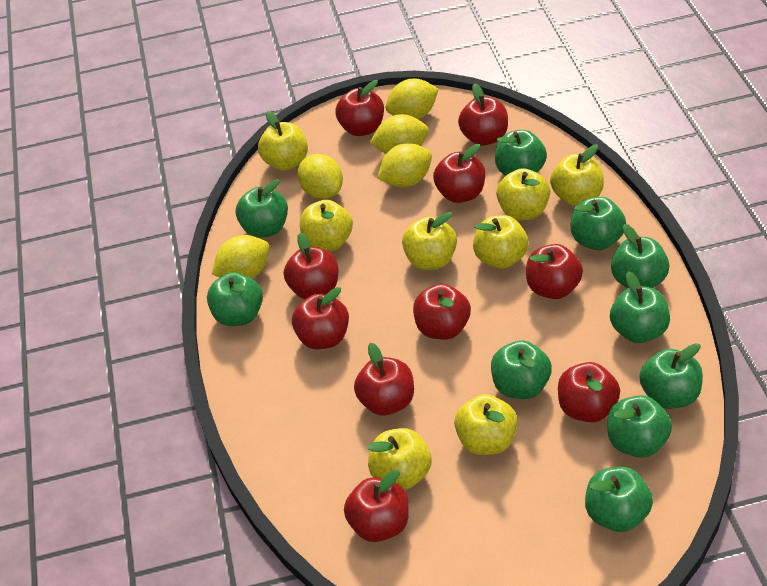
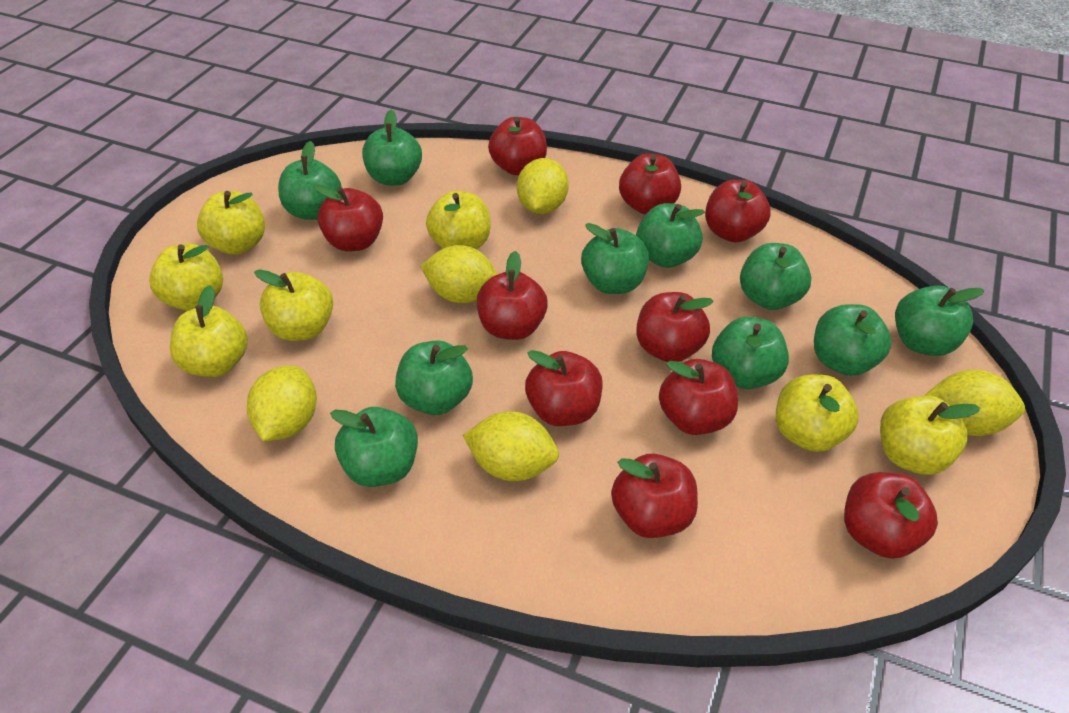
yellow apple: 8 -> 7

